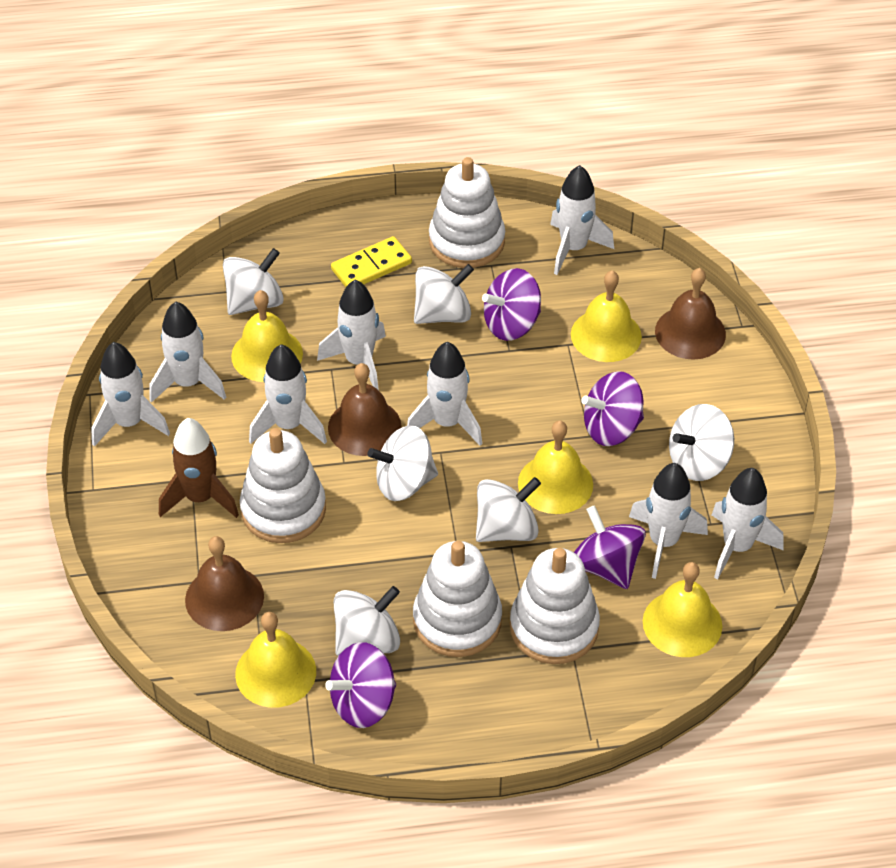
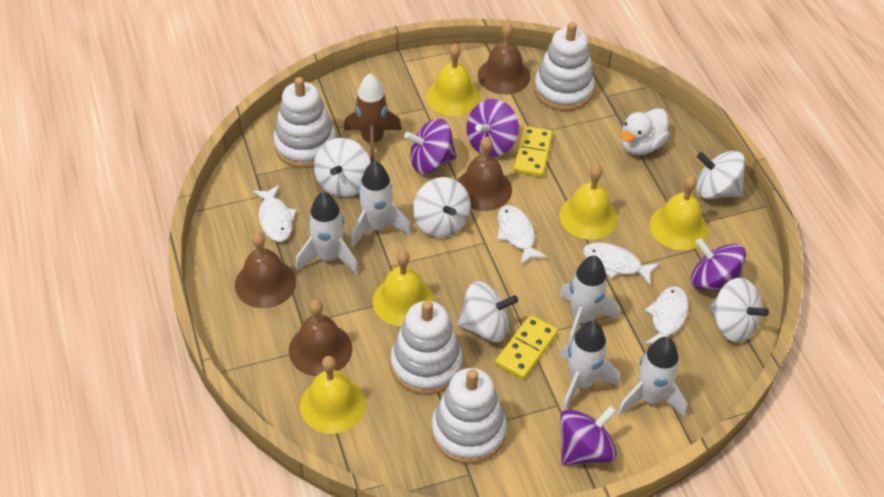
brown bell: 3 -> 4
white duck: 0 -> 1
white fish: 0 -> 4
white rocket: 8 -> 5
white spinning top: 6 -> 5
yellow domino: 1 -> 2

